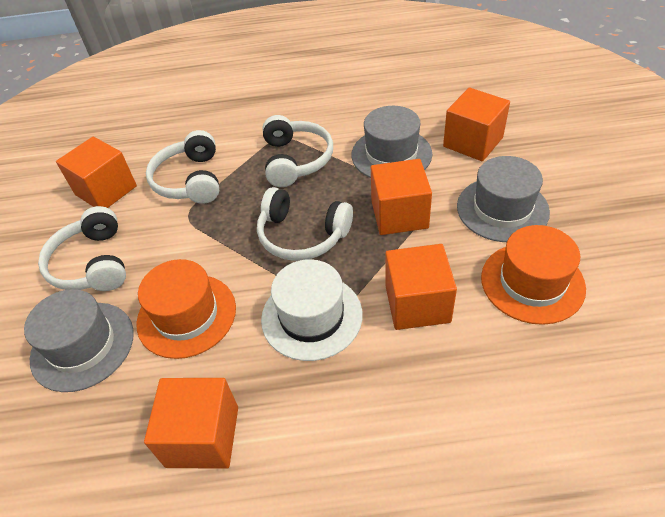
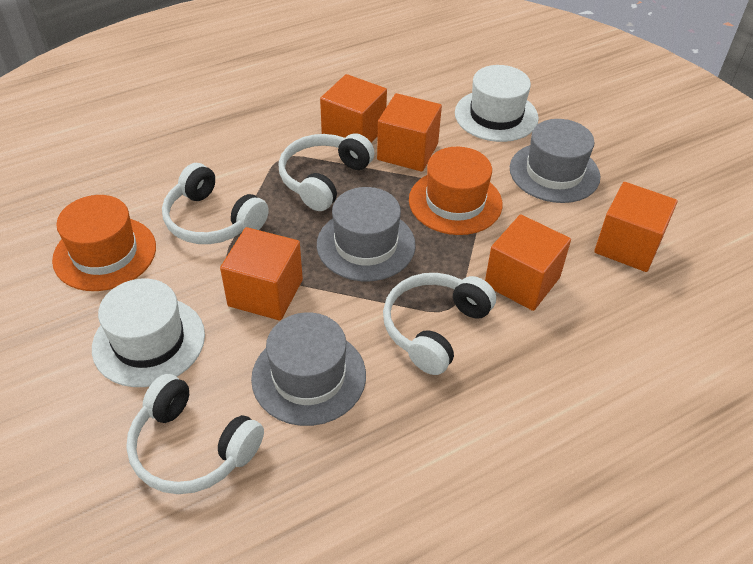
white hat: 1 -> 2

